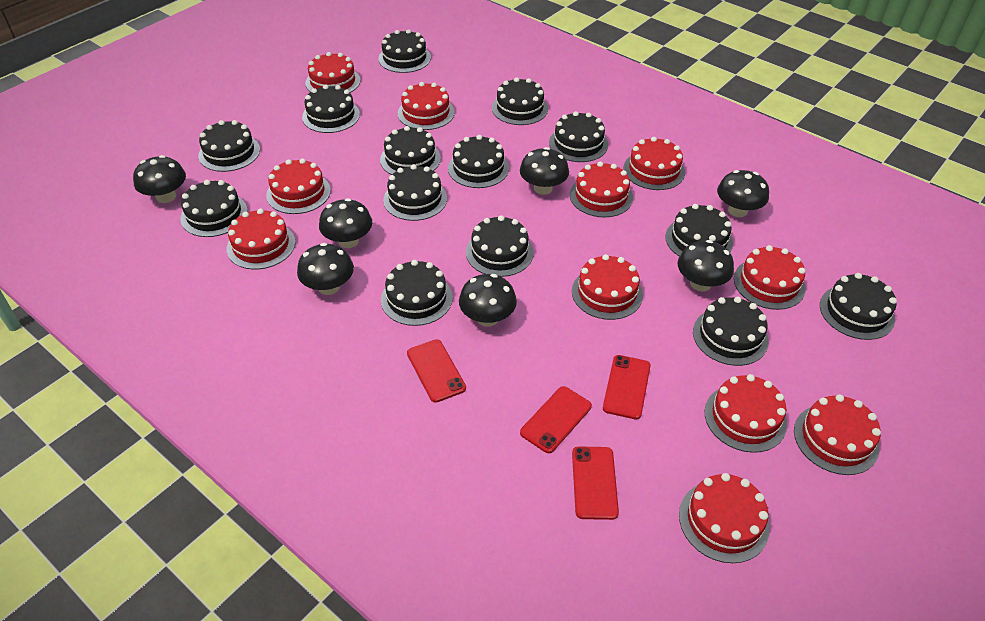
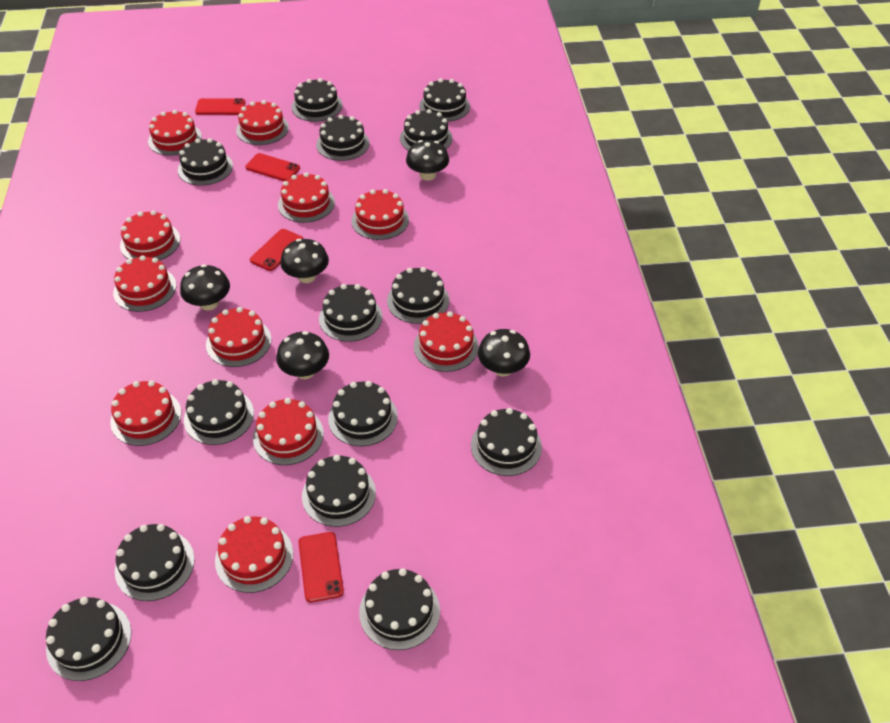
black mushroom: 7 -> 5

